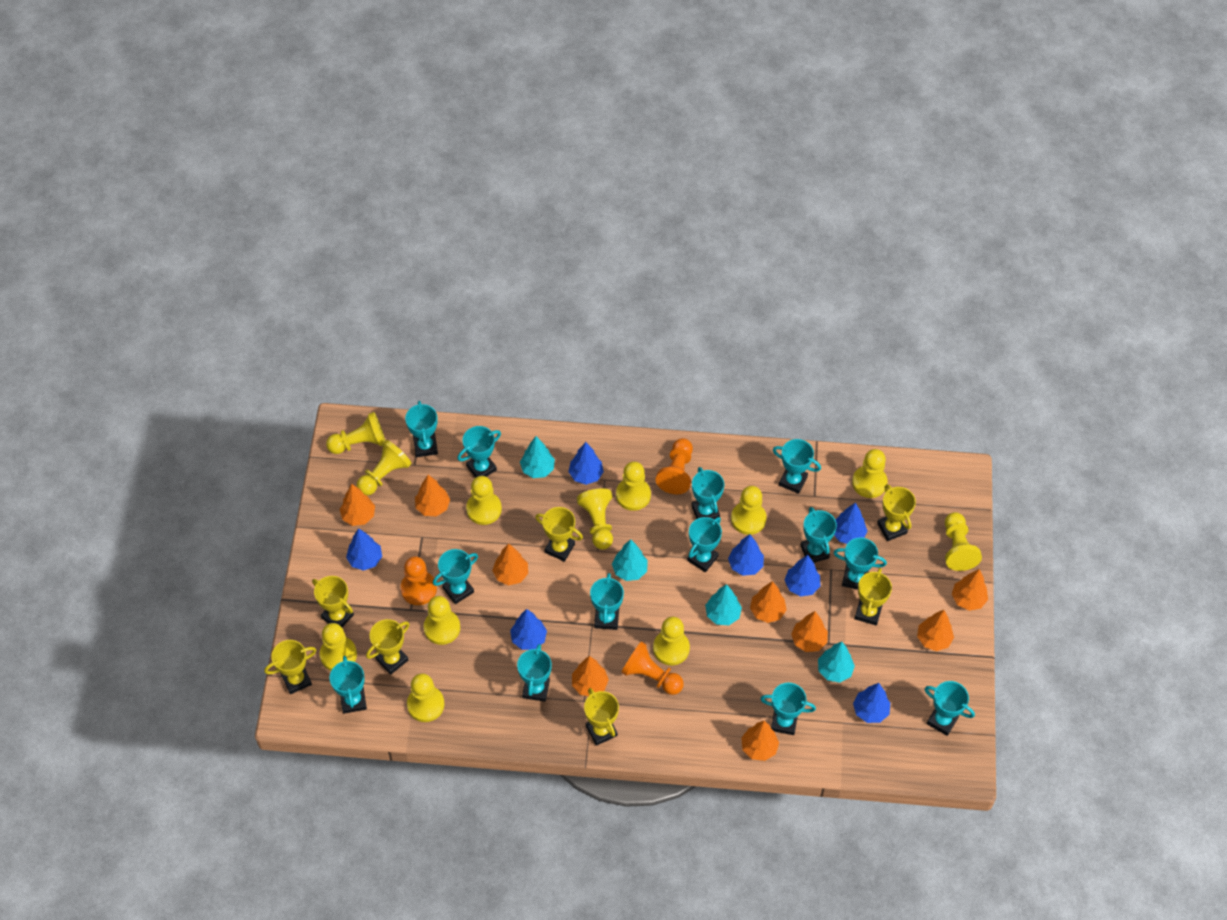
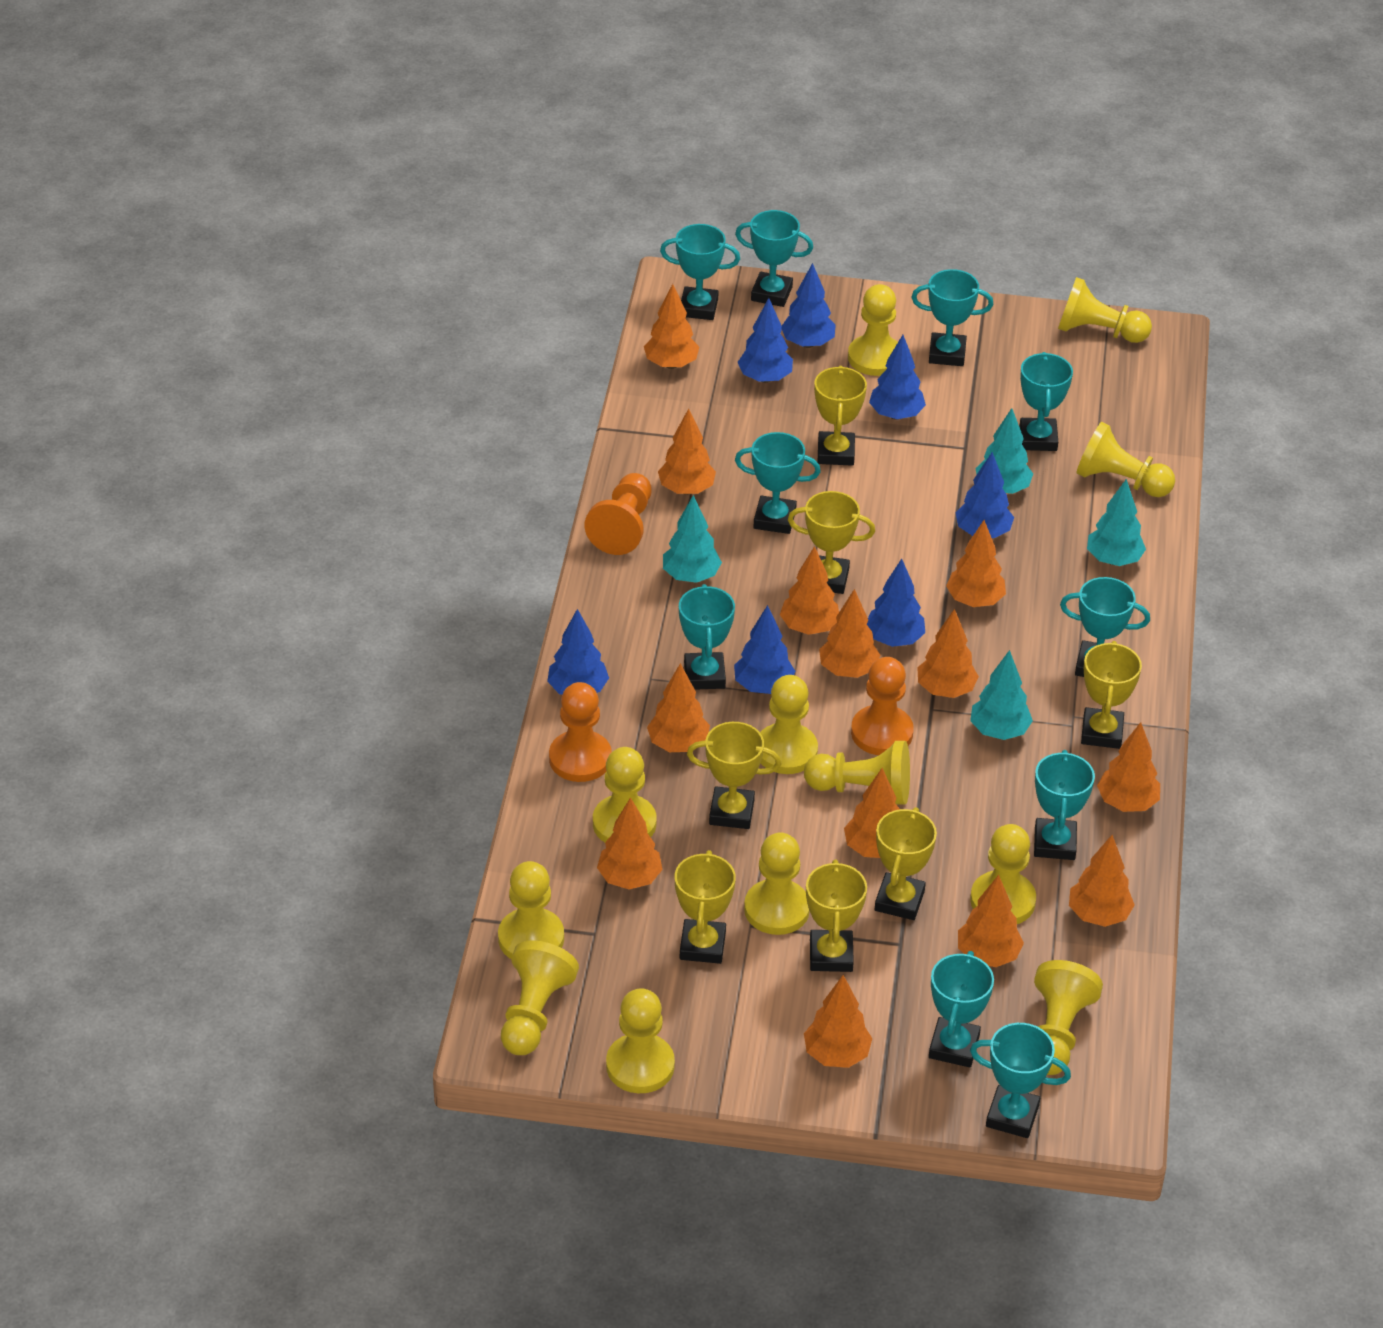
orange tree: 9 -> 13
turquoise trophy: 13 -> 10

